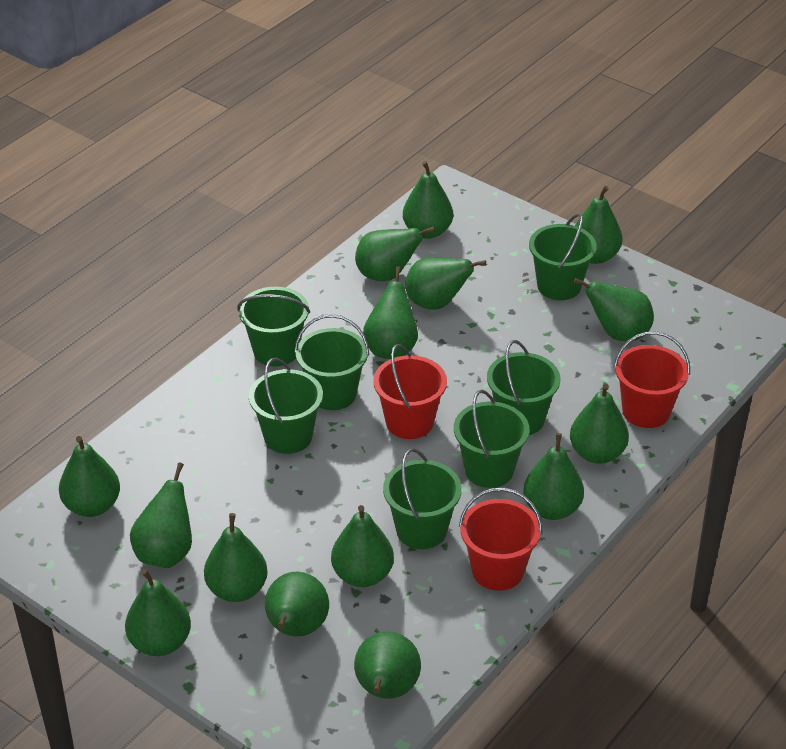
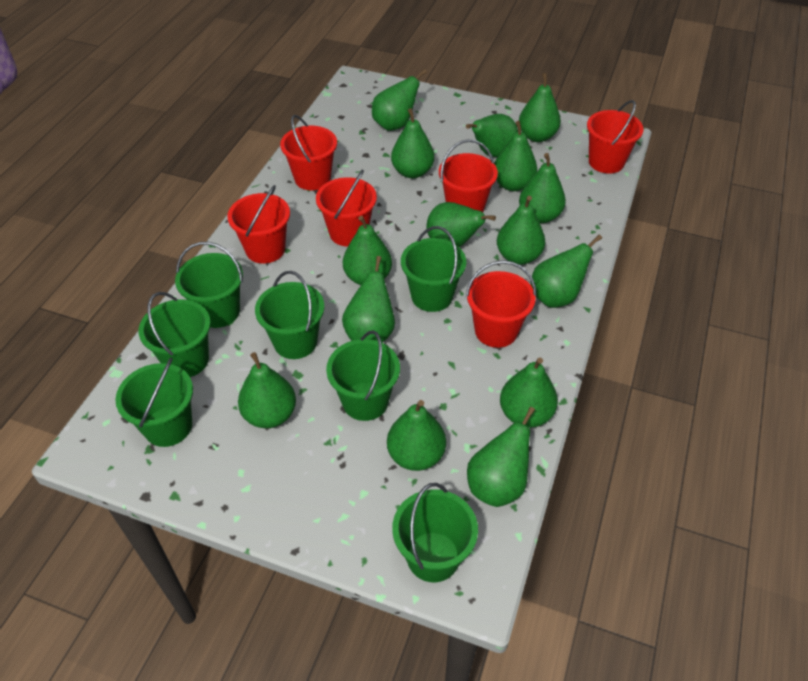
red bucket: 3 -> 6

